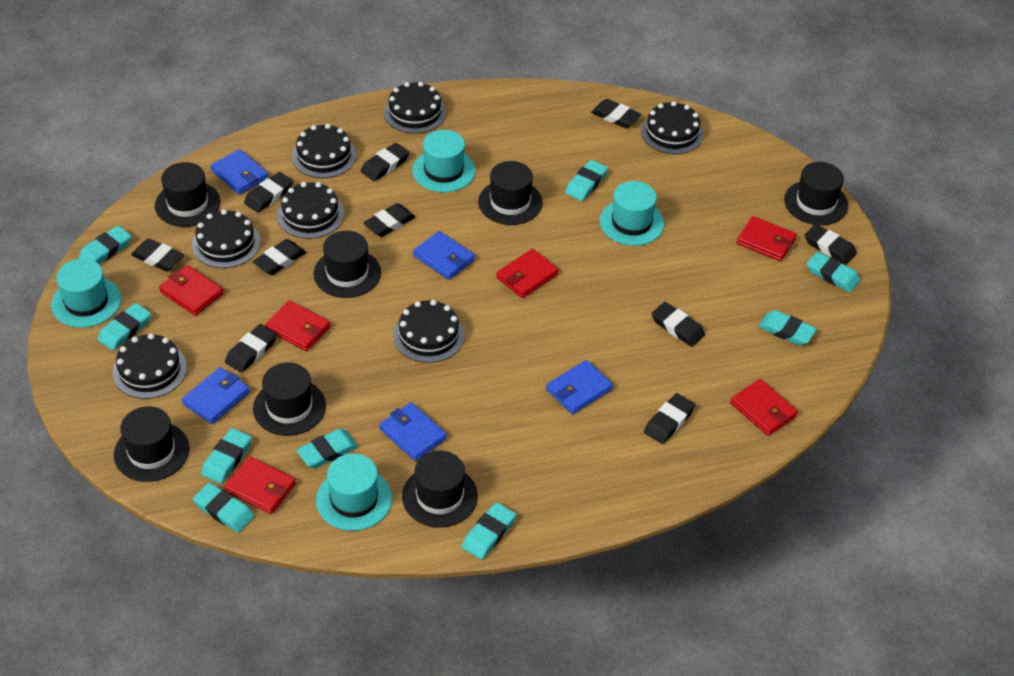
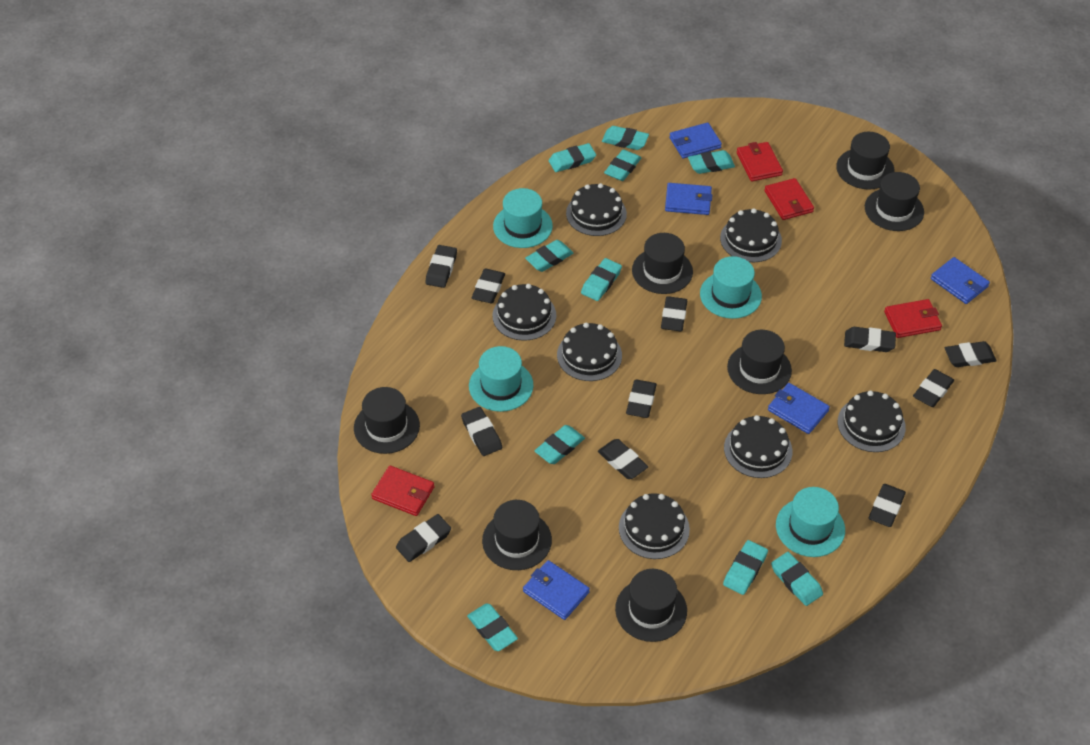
black eraser: 10 -> 11
red wallet: 6 -> 4
turquoise eraser: 9 -> 10

